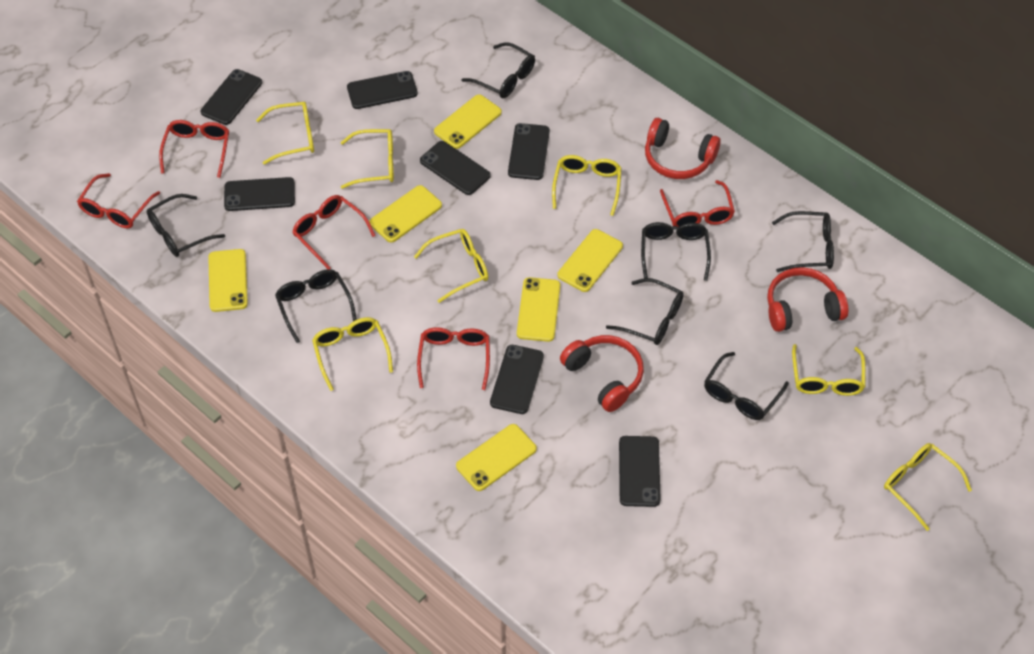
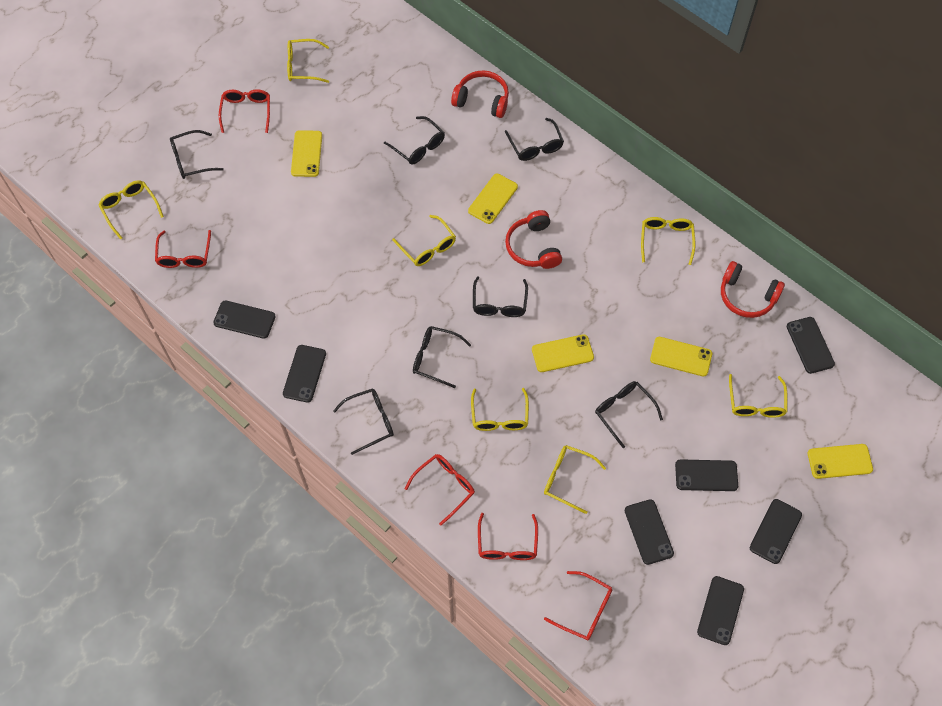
yellow phone: 6 -> 5

